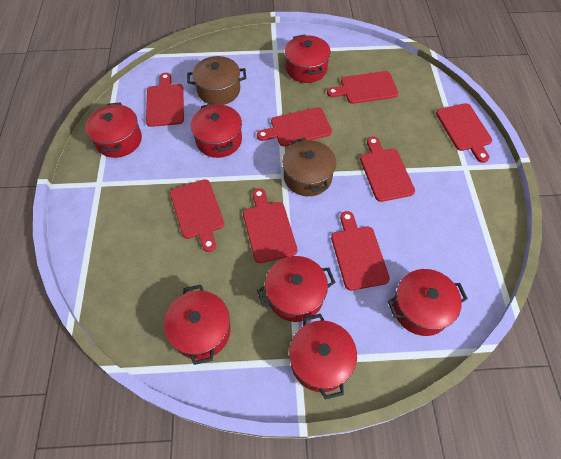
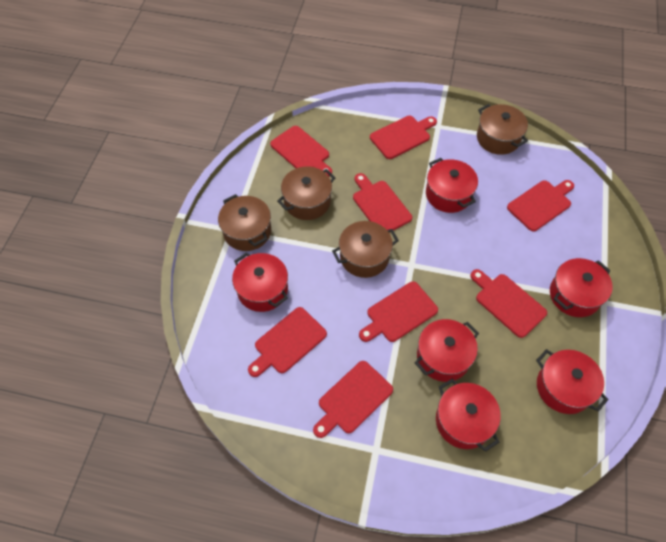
brown pot: 2 -> 4
red pot: 7 -> 6

